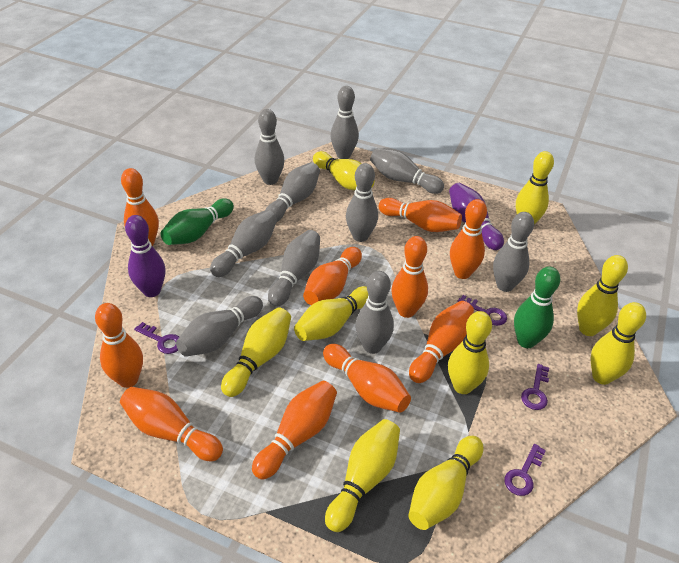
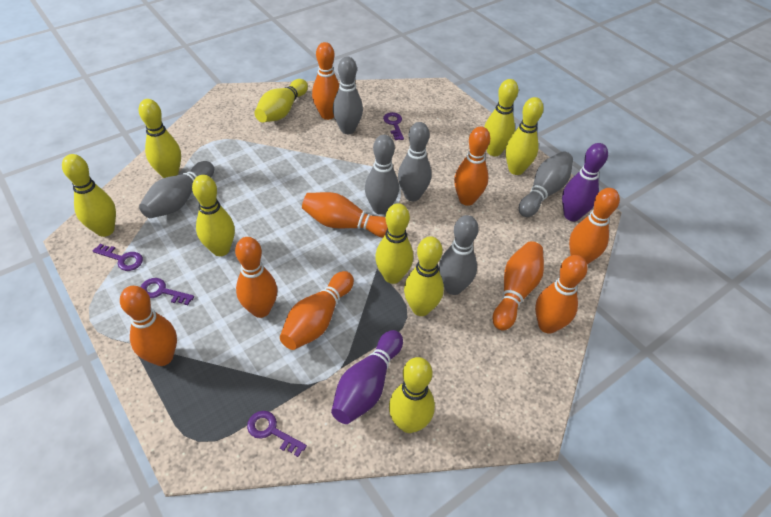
green bowling pin: 2 -> 0
grey bowling pin: 10 -> 6
orange bowling pin: 10 -> 9

